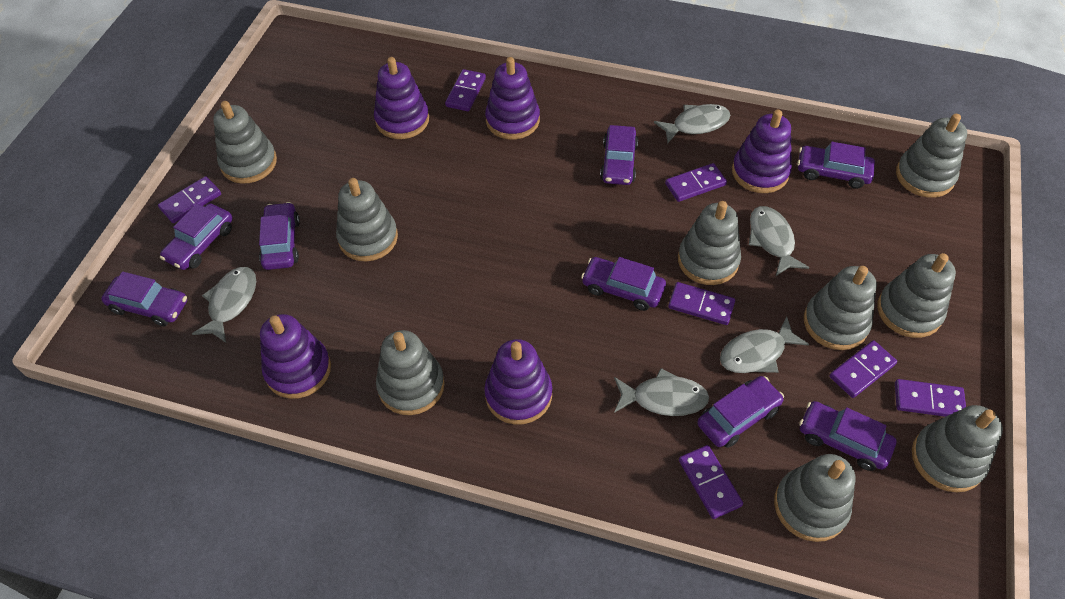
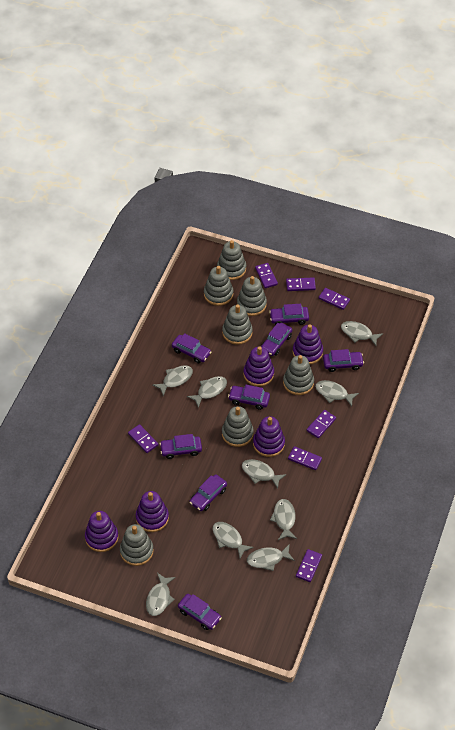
grey fish: 5 -> 9
grey stacking toy: 9 -> 7

